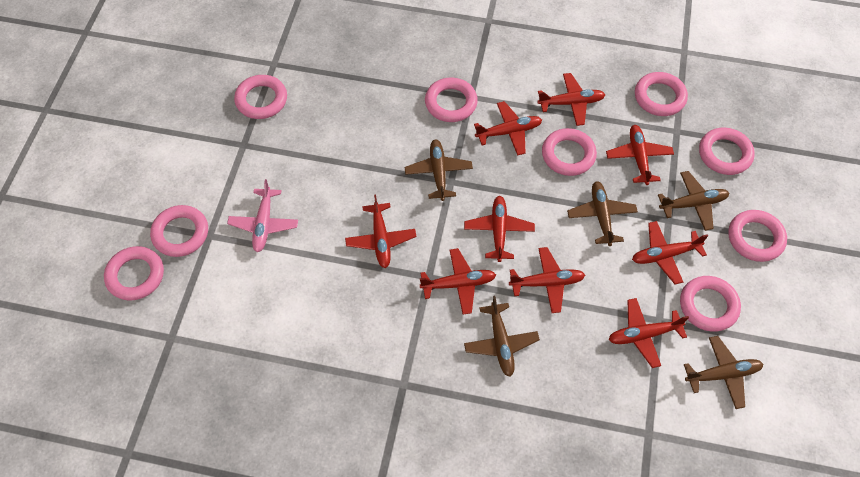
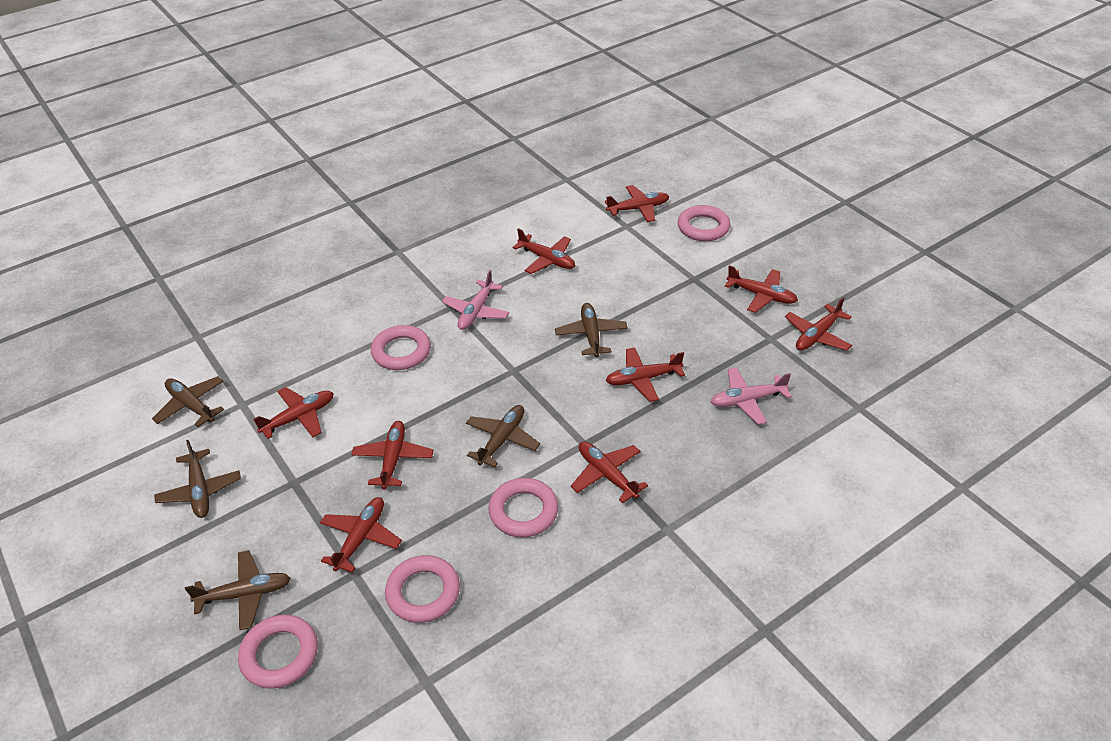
pink plane: 1 -> 2
pink ring: 9 -> 5

